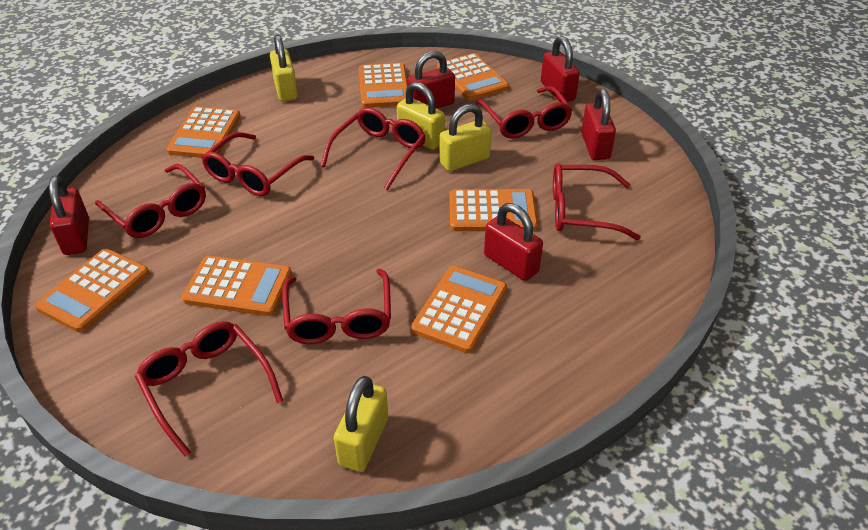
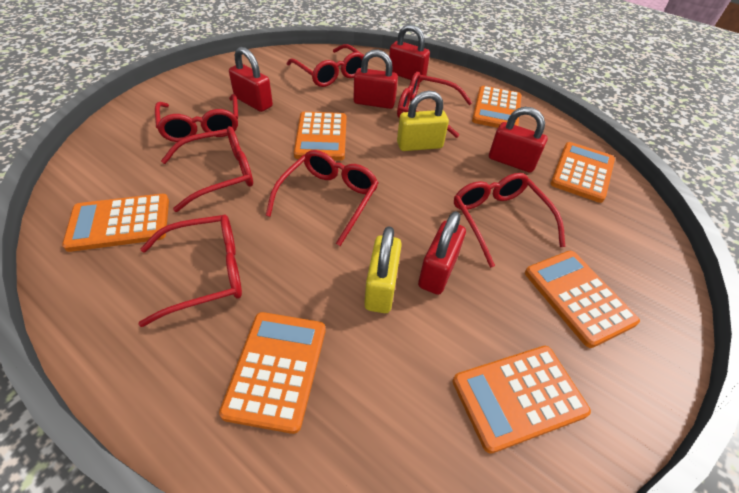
yellow padlock: 4 -> 2

